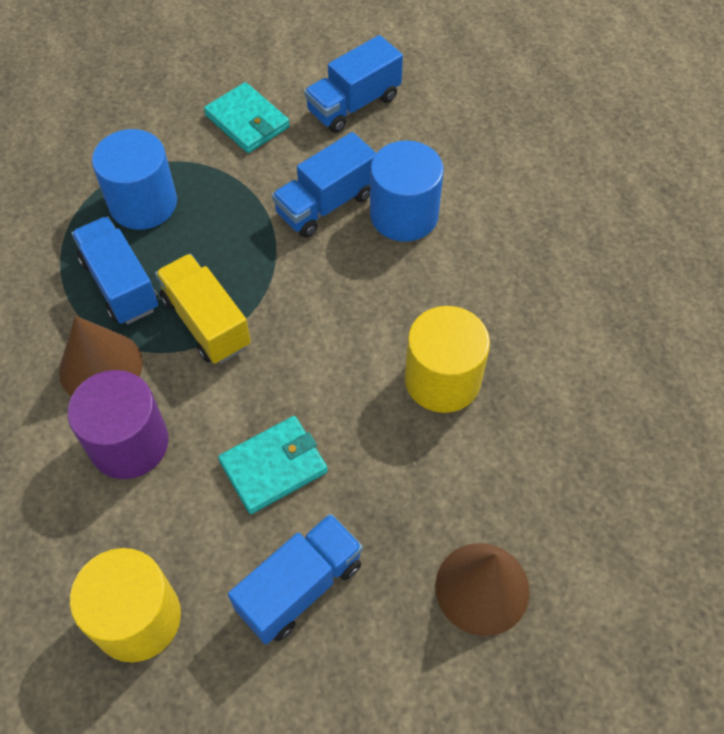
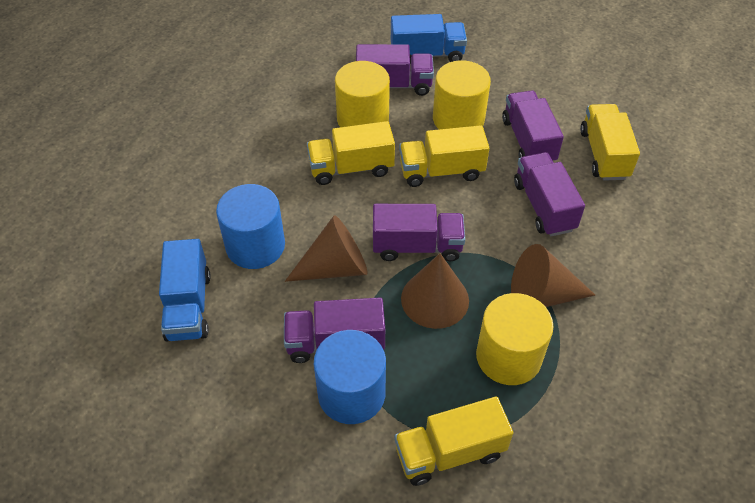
blue truck: 4 -> 2
brown cone: 2 -> 3
purple cylinder: 1 -> 0
purple truck: 0 -> 5
turquoise wallet: 2 -> 0
yellow cylinder: 2 -> 3
yellow truck: 1 -> 4

